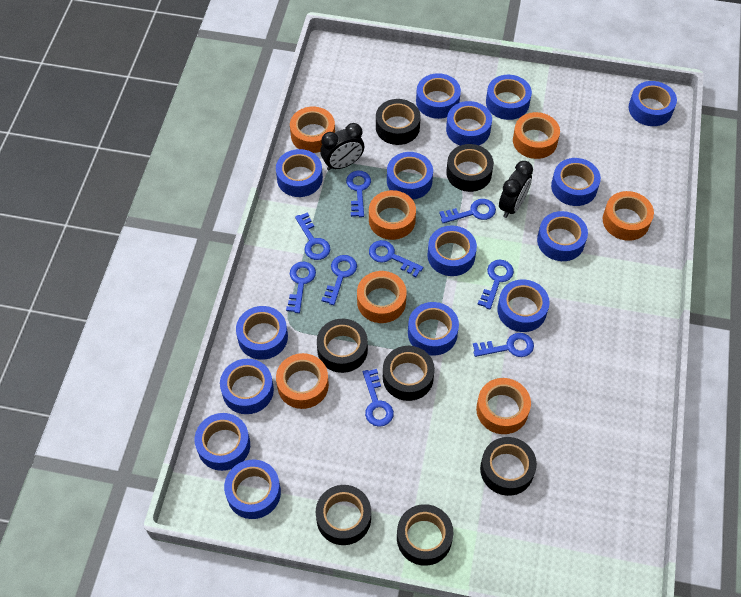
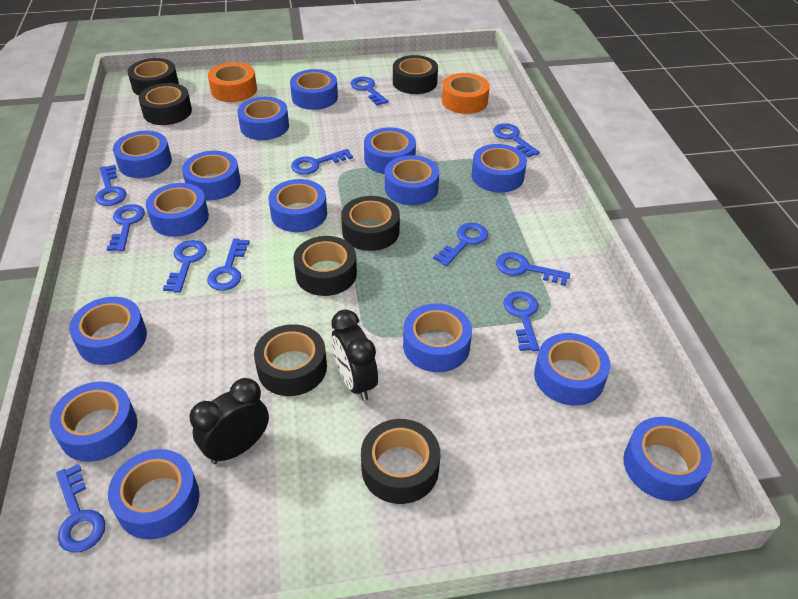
blue key: 9 -> 11
orange tape: 7 -> 2

